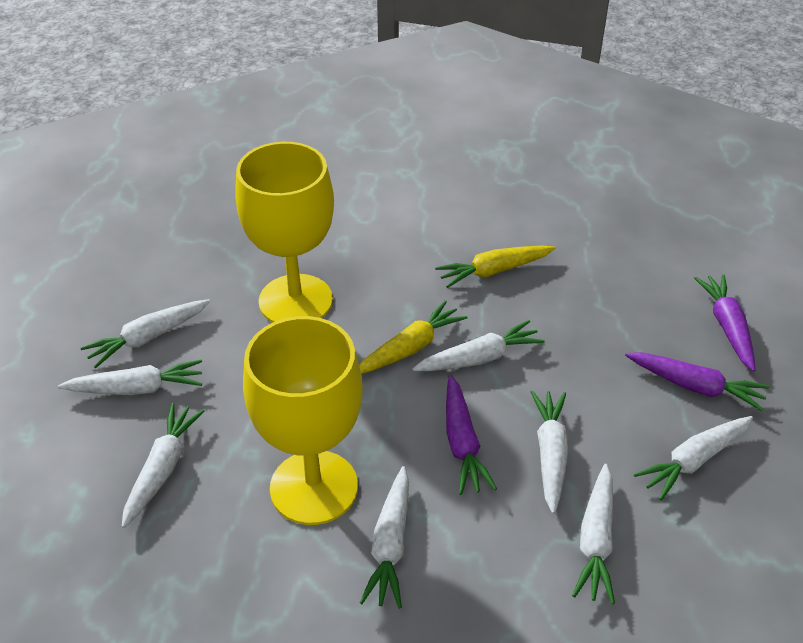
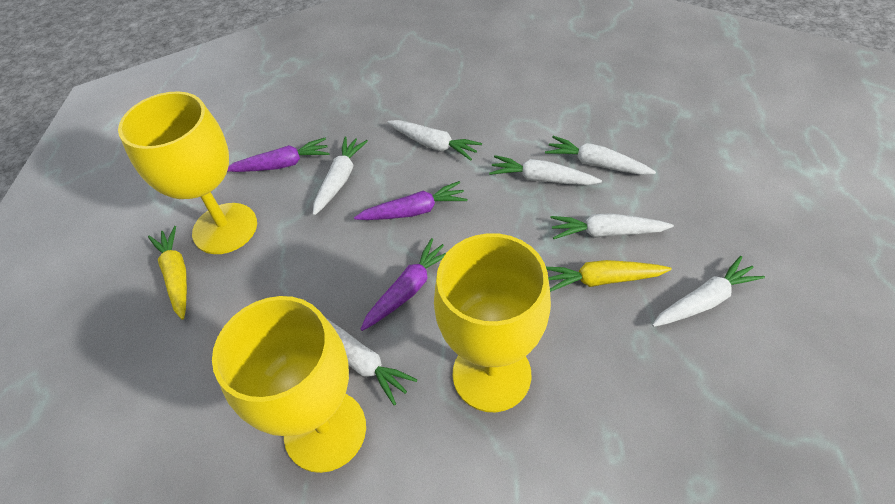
white carrot: 8 -> 7
yellow goblet: 2 -> 3

